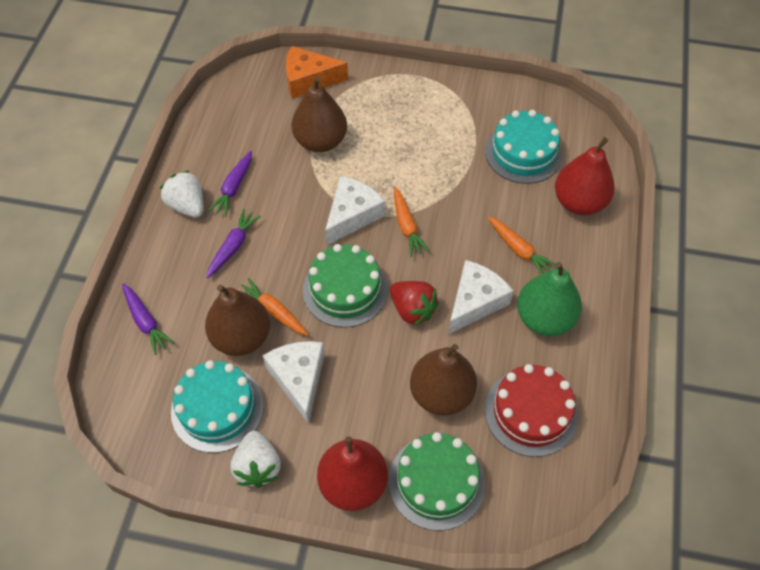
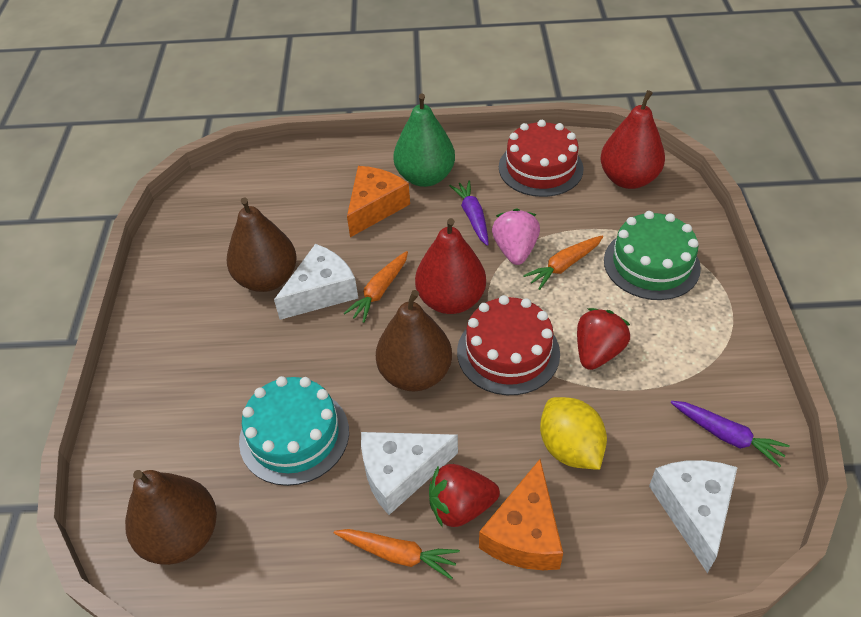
green cake: 2 -> 1
orange cheese: 1 -> 2
pink strawberry: 0 -> 1
purple carrot: 3 -> 2
red cake: 1 -> 2
red strawberry: 1 -> 2
turquoise cake: 2 -> 1
white strawberry: 2 -> 0
yellow lemon: 0 -> 1

